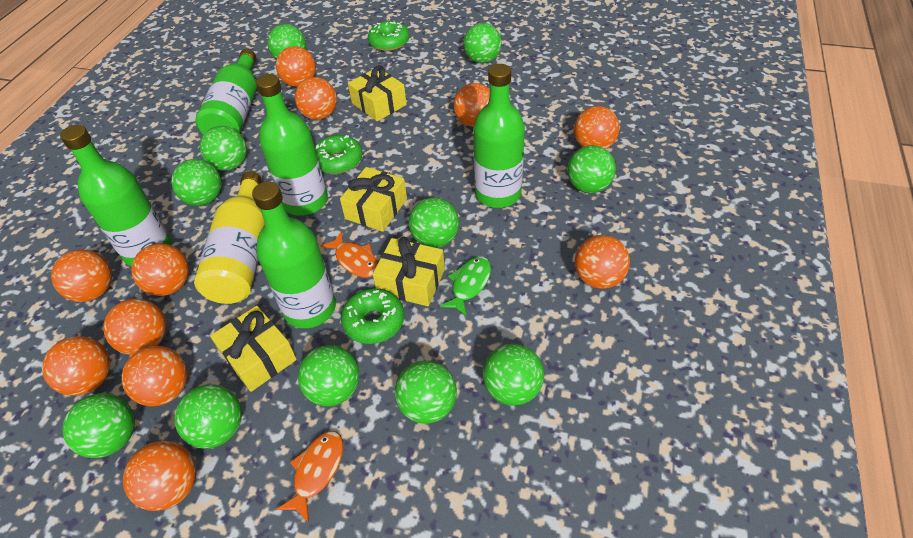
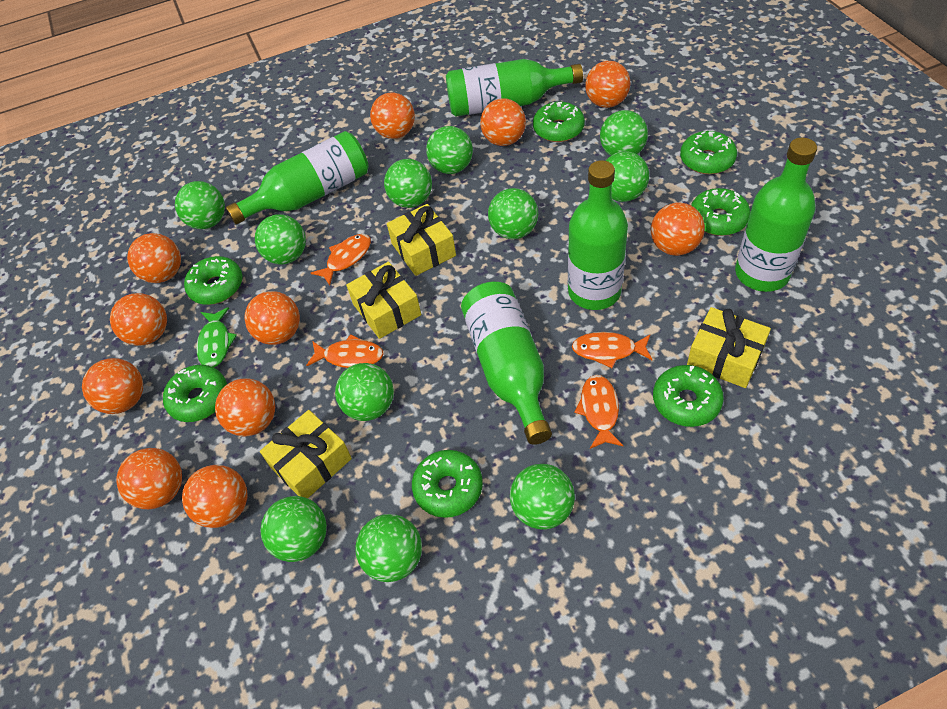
green donut: 3 -> 7
orange fish: 2 -> 4
yellow bottle: 1 -> 0

